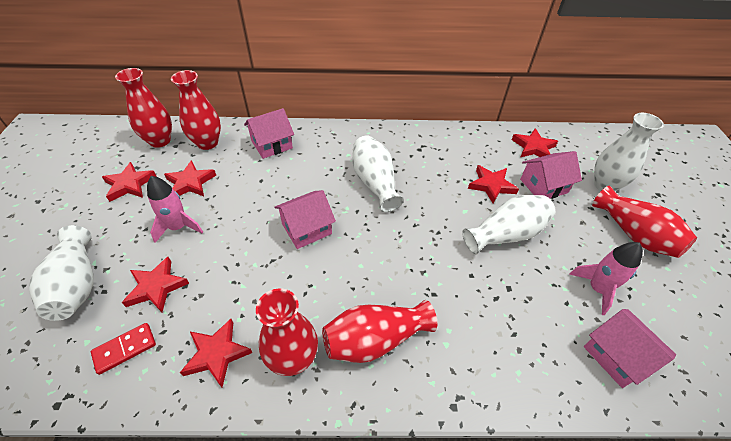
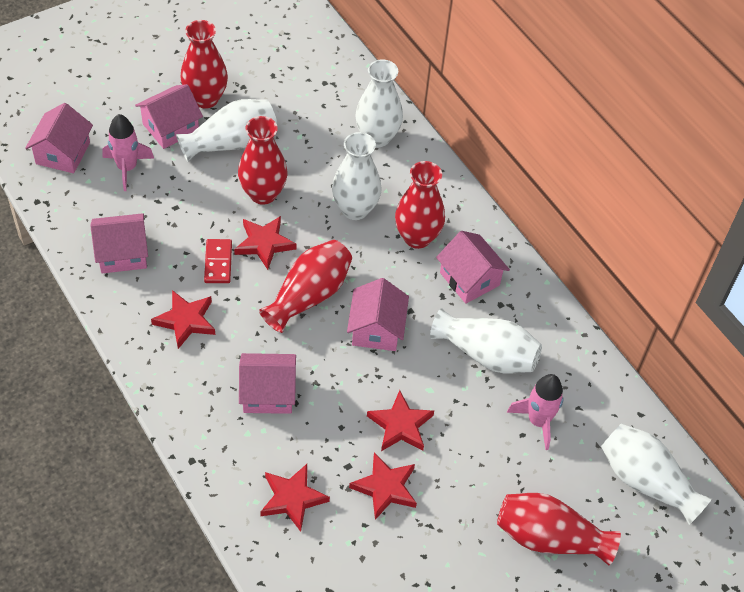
pink house: 4 -> 6
red star: 6 -> 5
white vase: 4 -> 5

